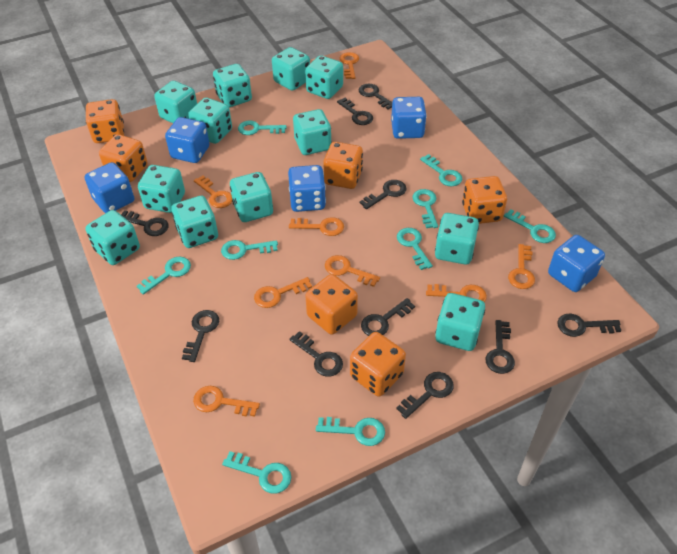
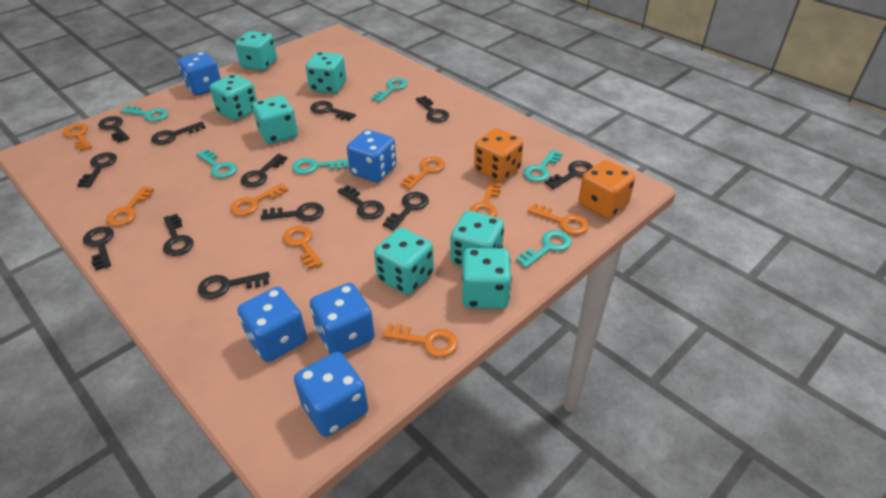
black key: 10 -> 13
orange dice: 6 -> 2
turquoise dice: 12 -> 7
turquoise key: 9 -> 6

